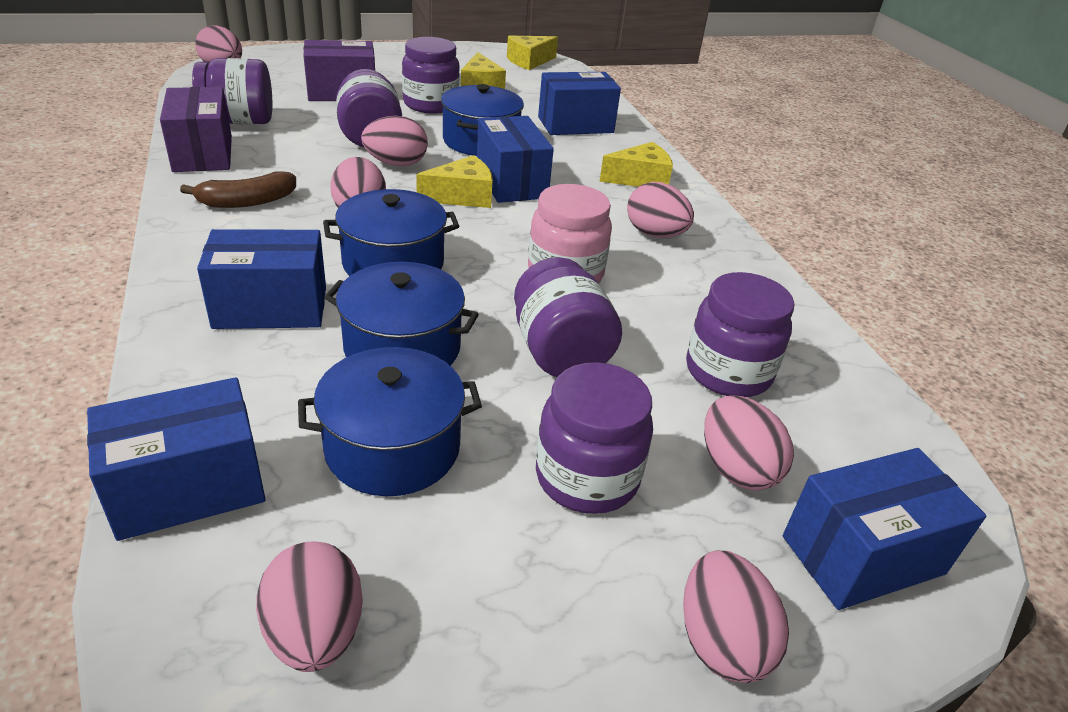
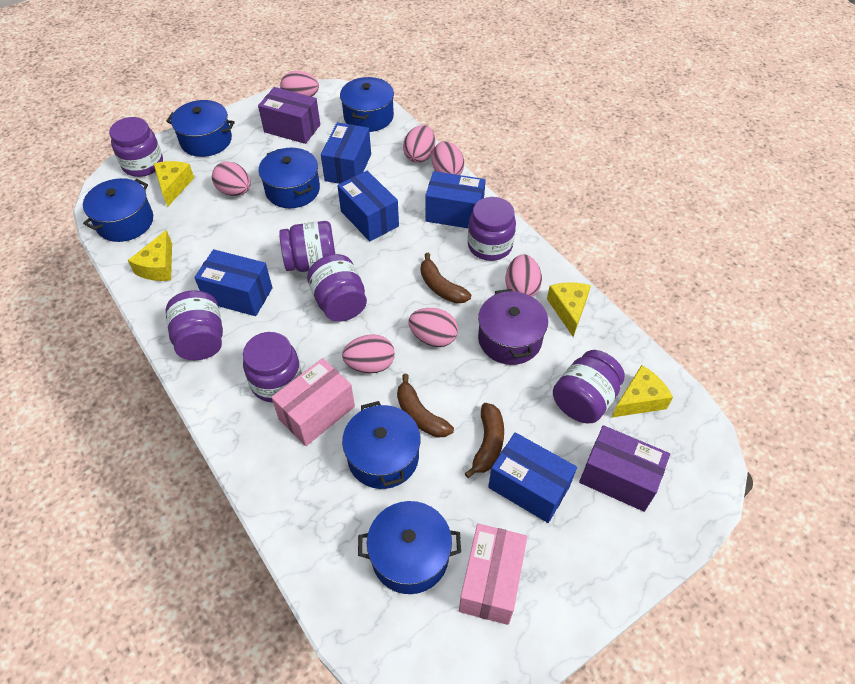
blue pot: 4 -> 6
brown banana: 1 -> 3
pink box: 0 -> 2
pink jar: 1 -> 0
purple jar: 6 -> 7
purple pot: 0 -> 1

